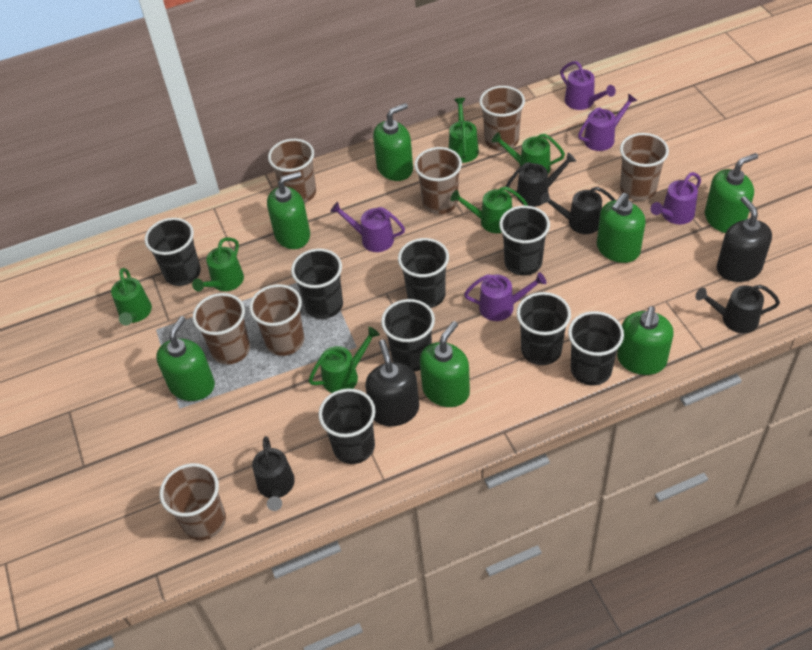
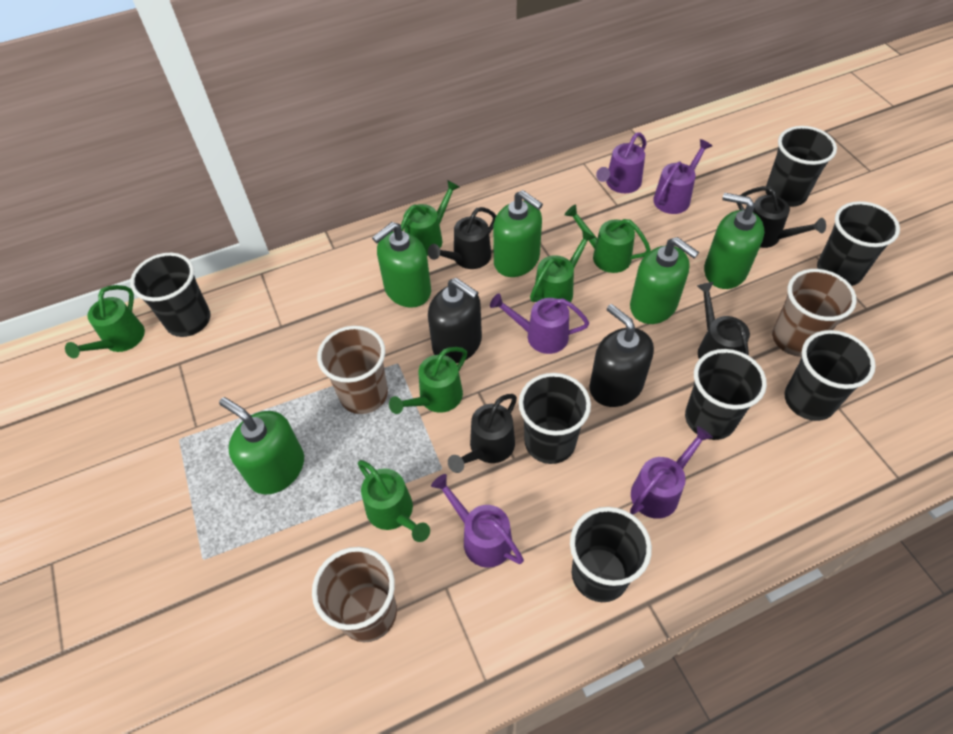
black cup: 8 -> 7
brown cup: 7 -> 3
green soap dispenser: 7 -> 5

